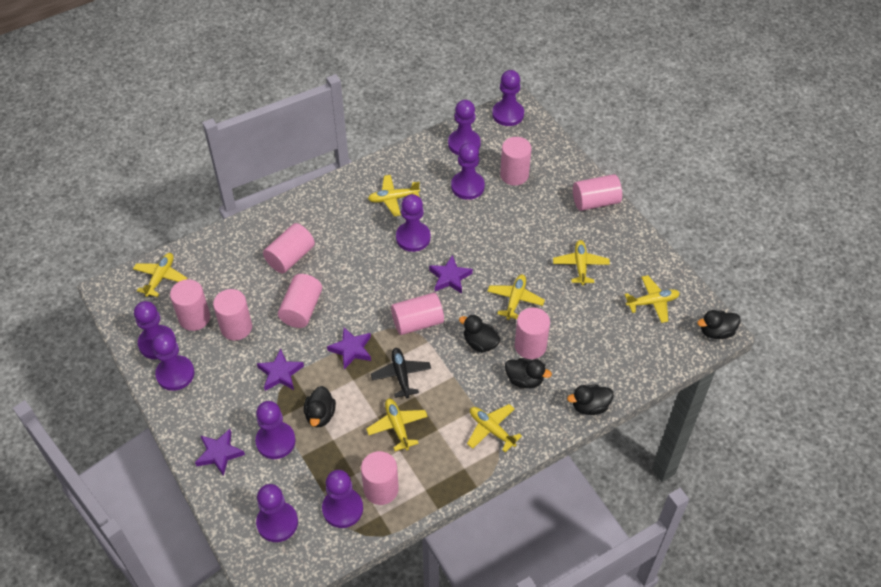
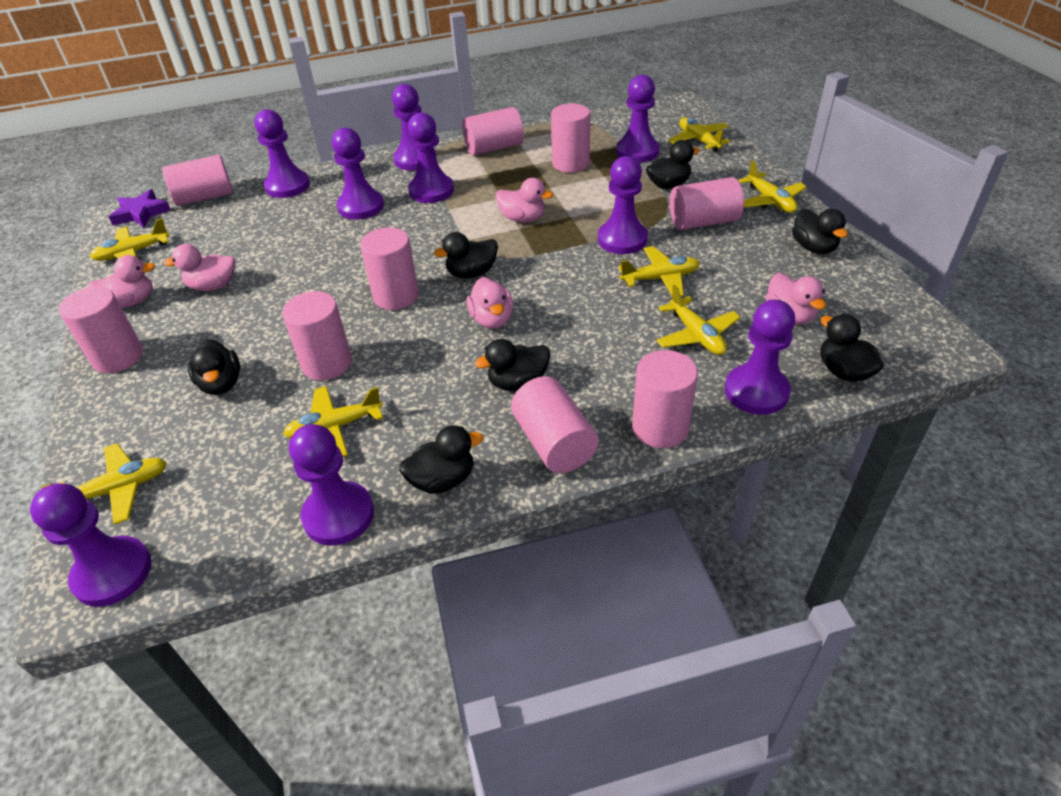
black duck: 5 -> 7
black plane: 1 -> 0
pink duck: 0 -> 5
purple star: 4 -> 1

